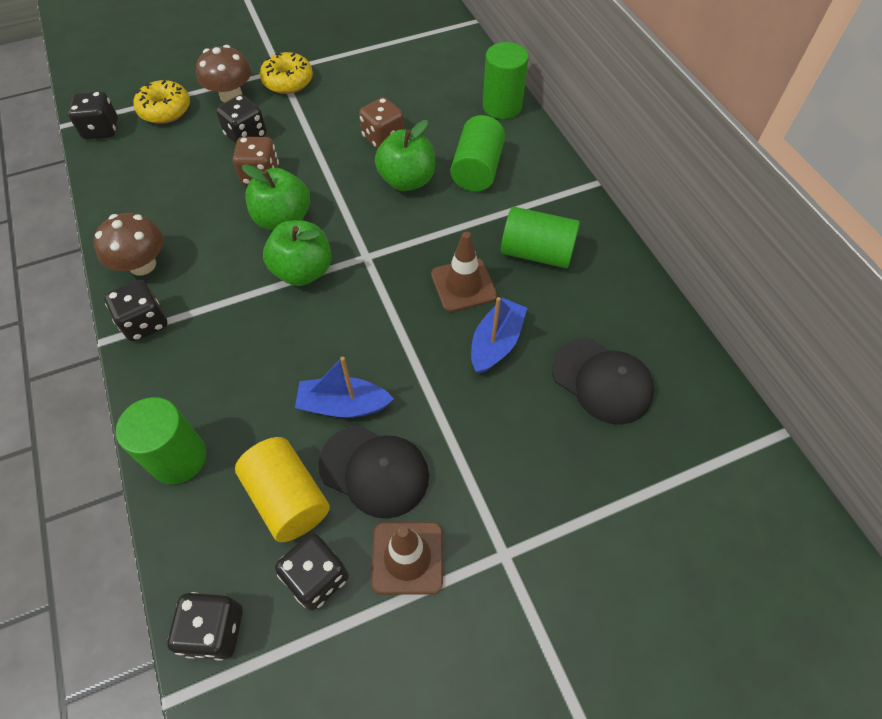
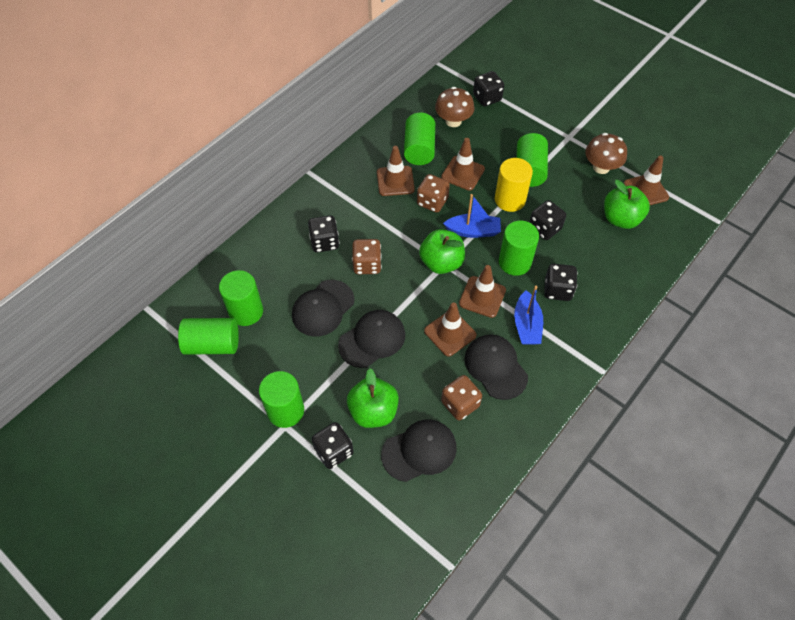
black cap: 2 -> 4
brown dice: 2 -> 3
brown traffic cone: 2 -> 5
green cylinder: 4 -> 6
yellow donut: 2 -> 0

